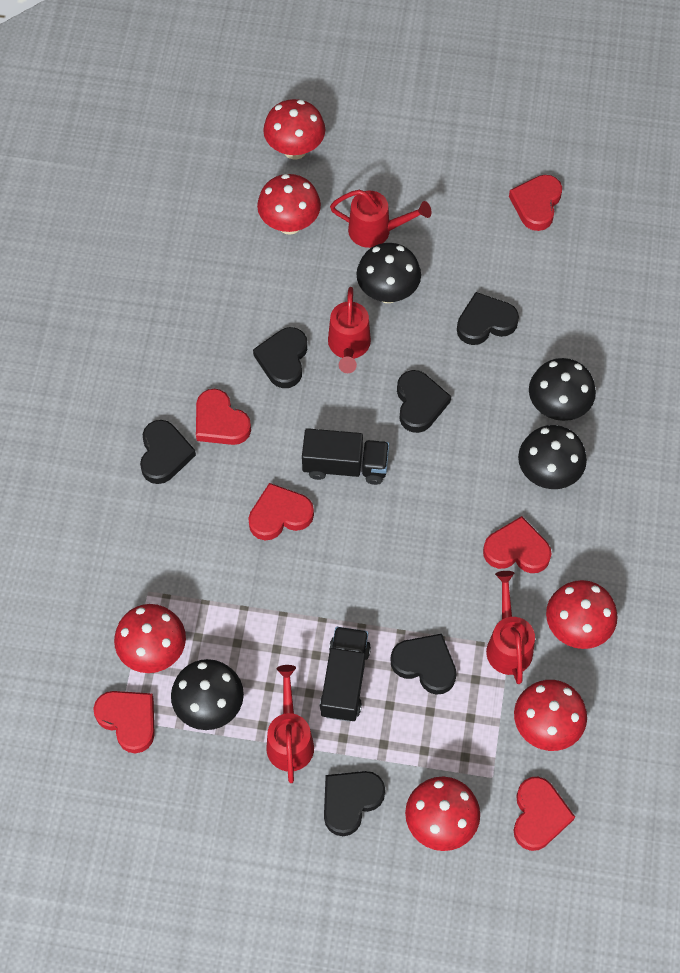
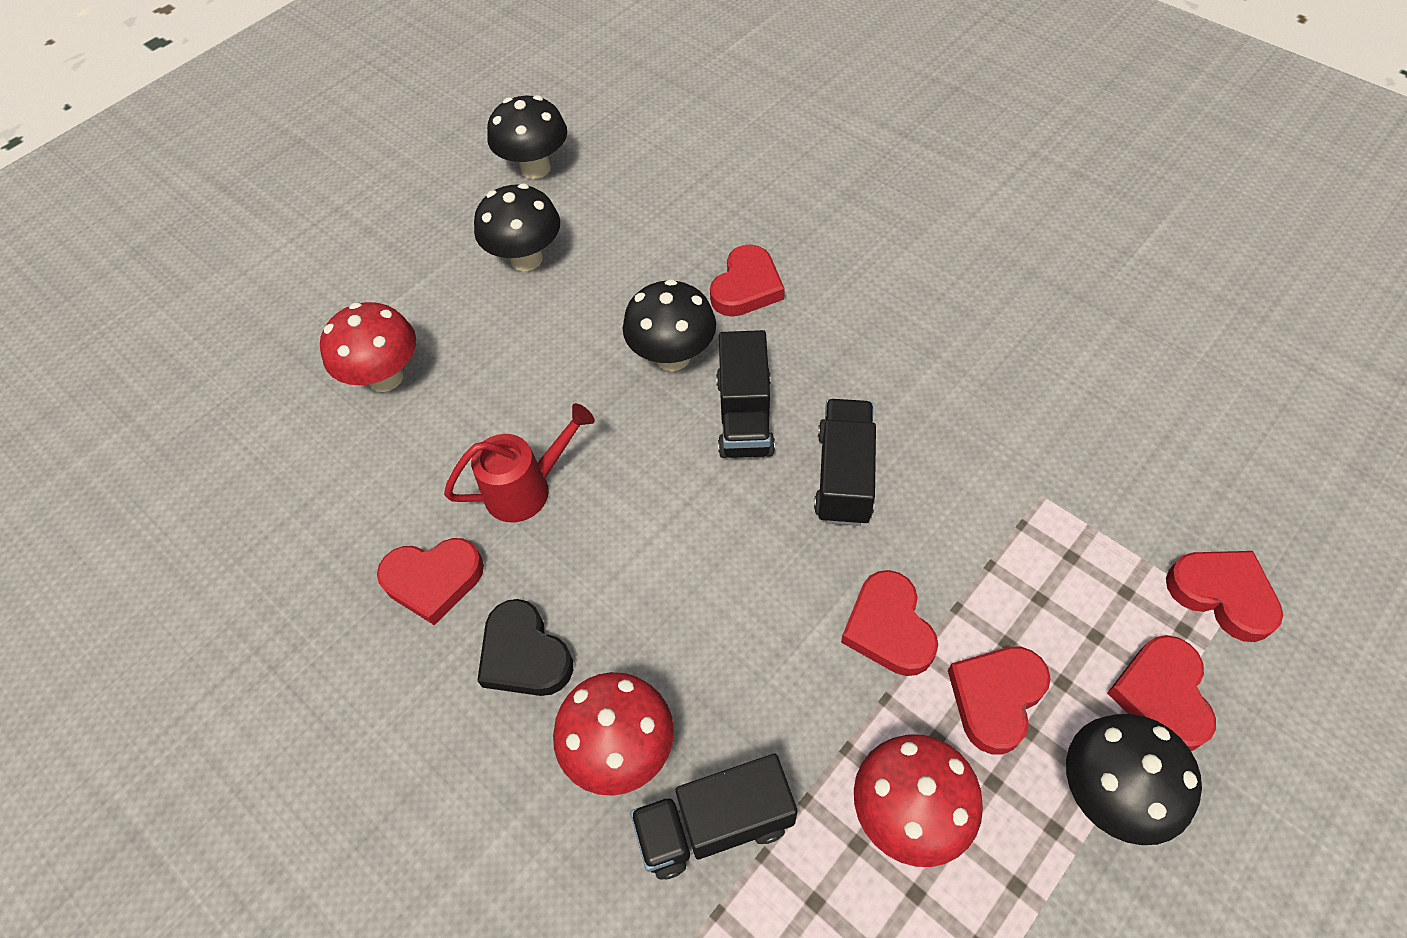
black heart: 6 -> 1
black truck: 2 -> 3
red mushroom: 6 -> 3
red watering can: 4 -> 1

